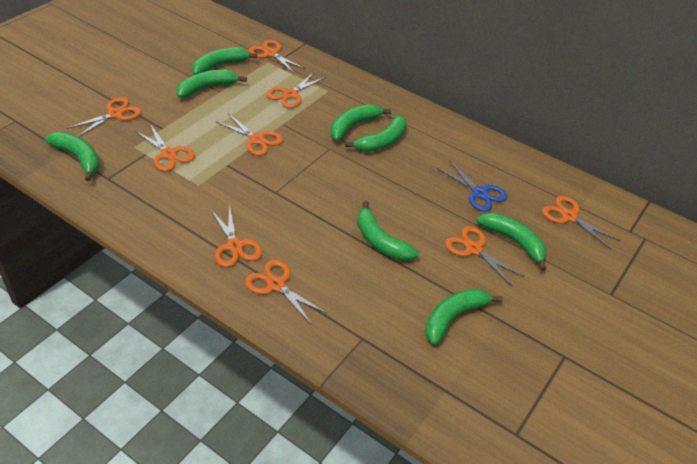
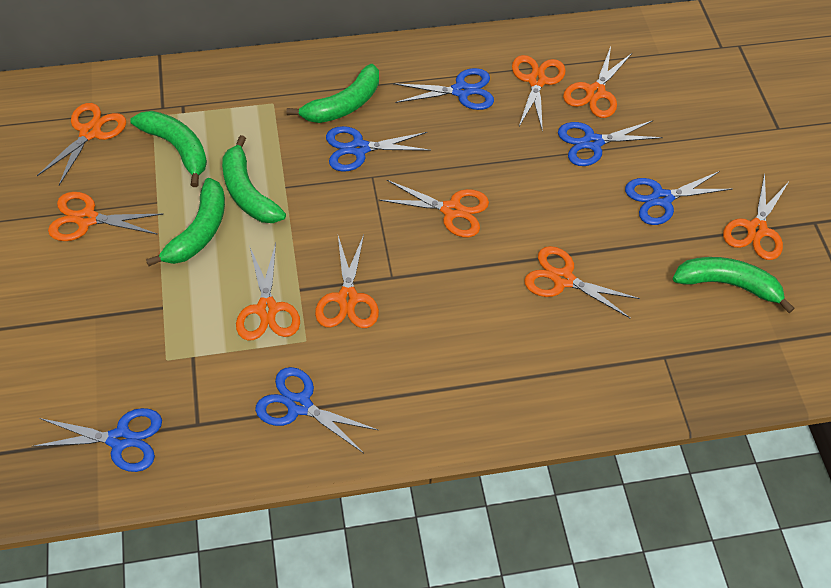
blue scissors: 1 -> 6
green banana: 8 -> 5

